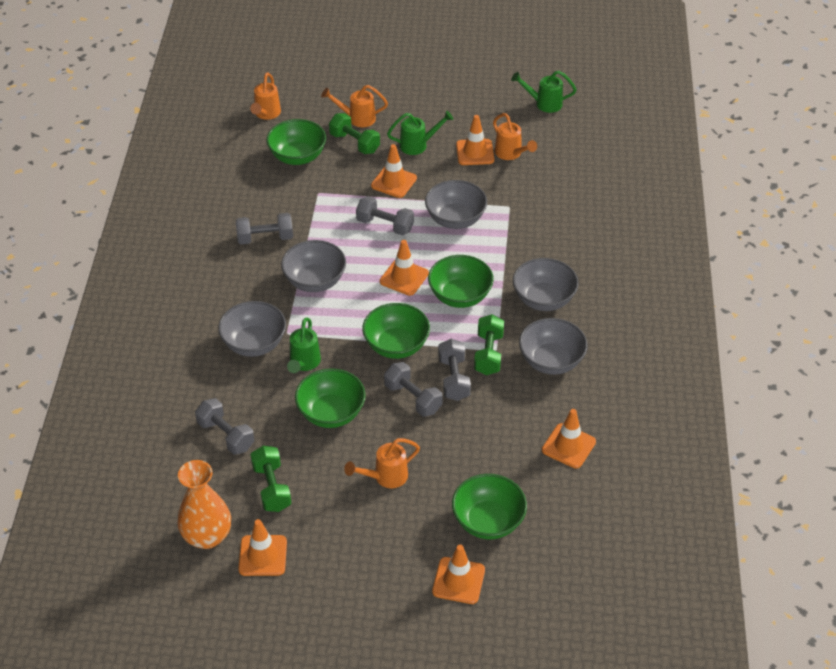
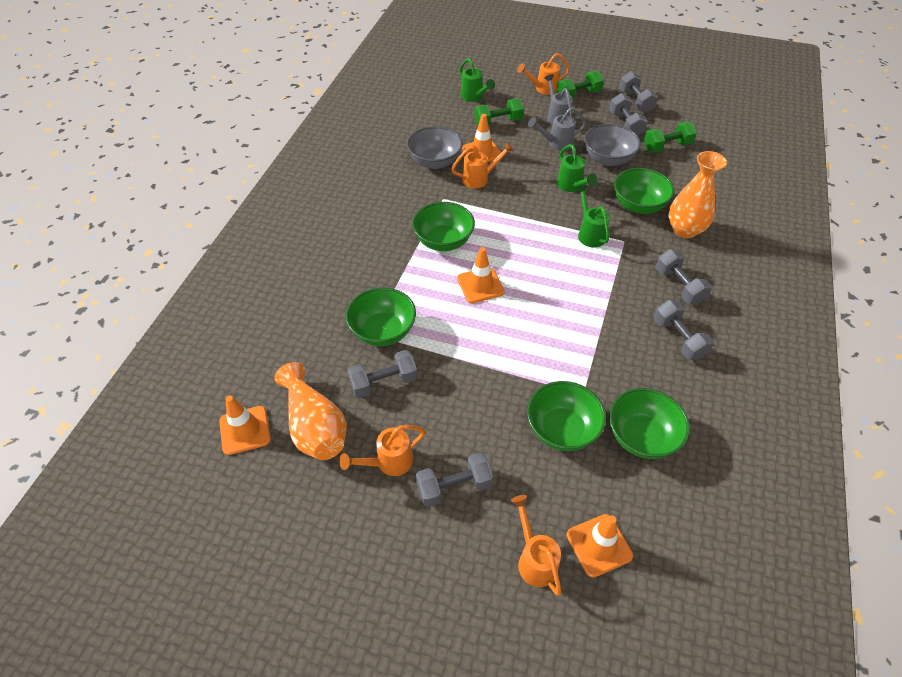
grey bowl: 5 -> 2
grey dumbbell: 5 -> 6
grey watering can: 0 -> 2
orange traffic cone: 6 -> 4
orange vase: 1 -> 2

